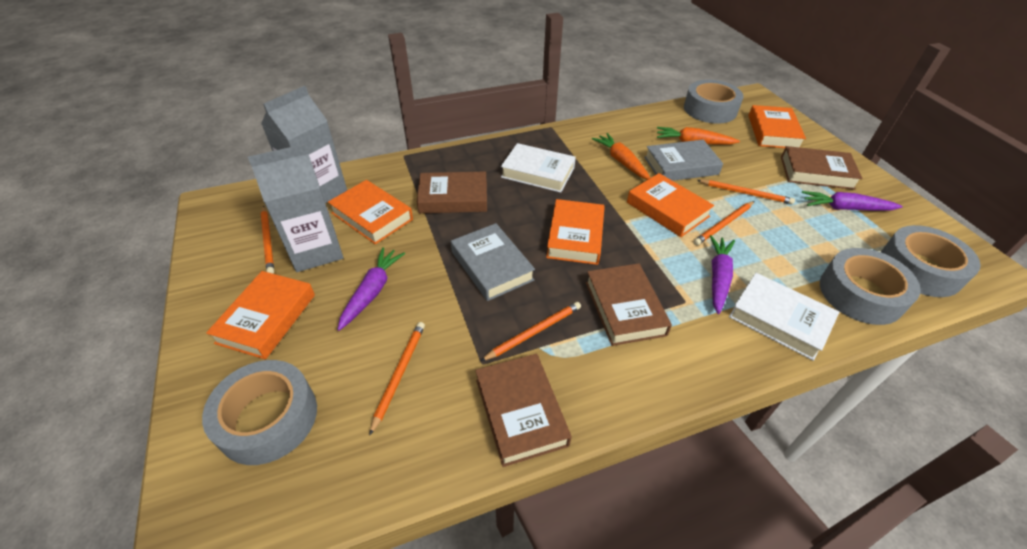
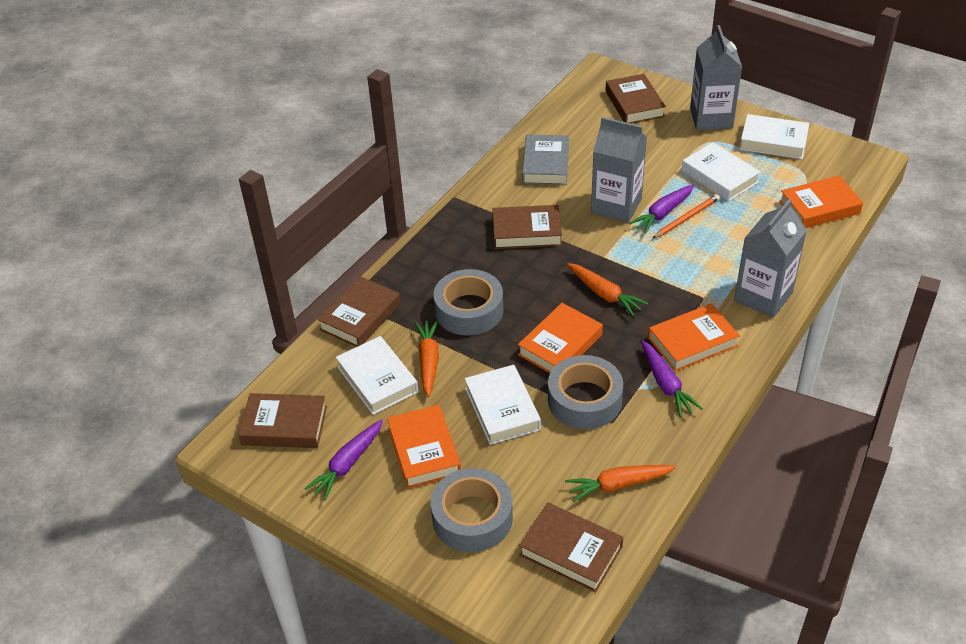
brown book: 4 -> 5
grey book: 2 -> 1
grey carton: 2 -> 3
grey tape: 4 -> 3
orange book: 5 -> 4
orange carrot: 2 -> 3
orange pencil: 5 -> 1
white book: 2 -> 4

